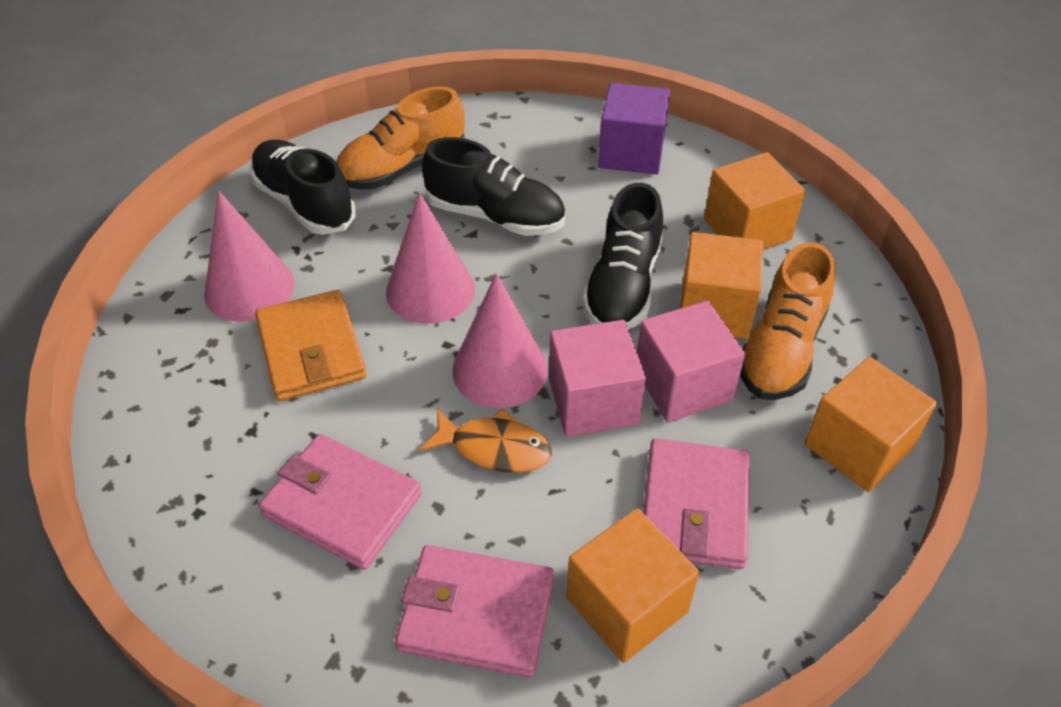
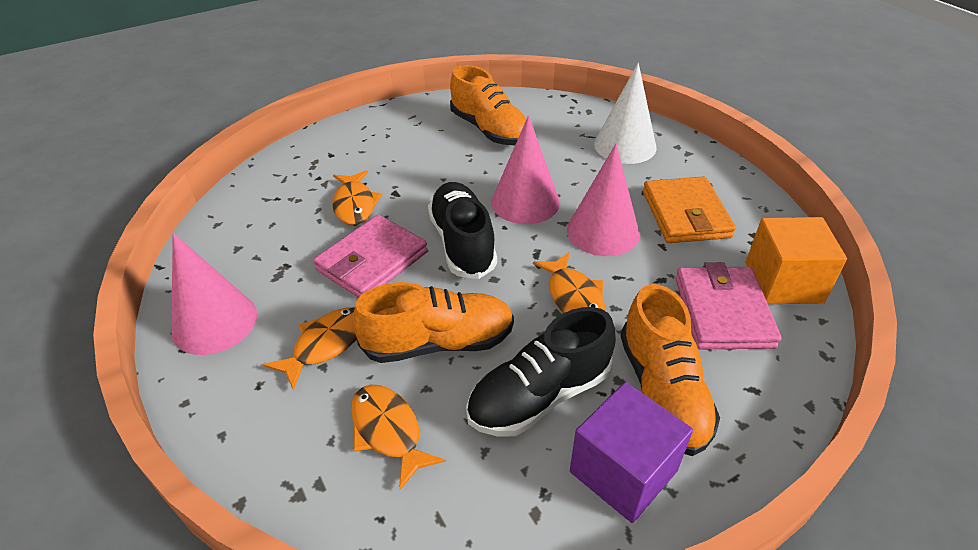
black shoe: 3 -> 2
orange cube: 4 -> 1
orange fish: 1 -> 4
orange shoe: 2 -> 3
pink cube: 2 -> 0
pink wallet: 3 -> 2
white cone: 0 -> 1

